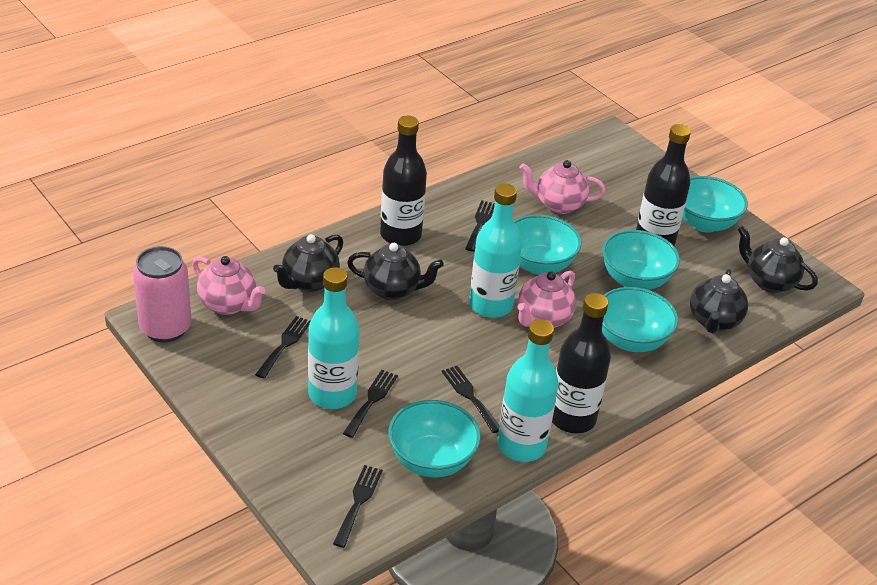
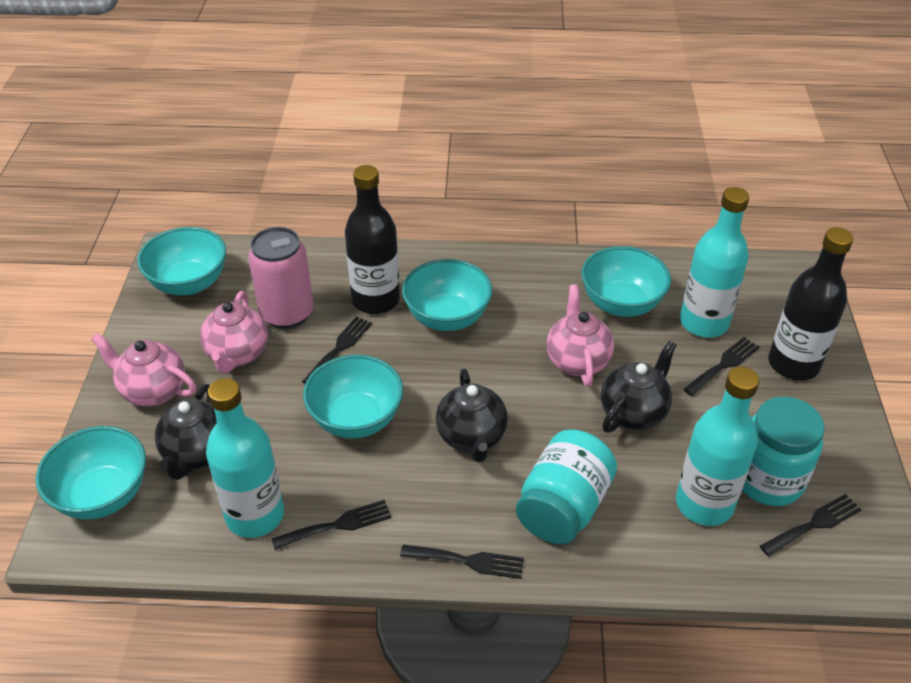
black bottle: 3 -> 2
black teapot: 4 -> 3
turquoise jar: 0 -> 2

